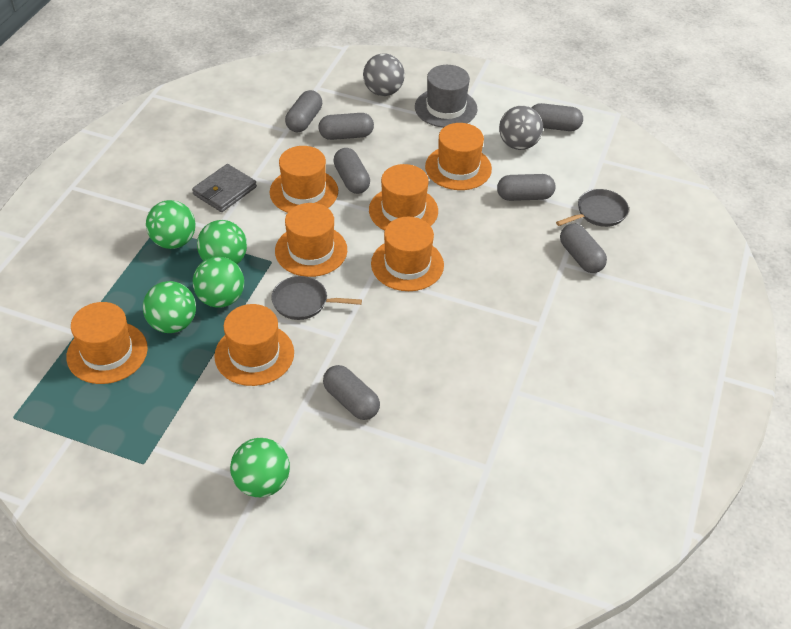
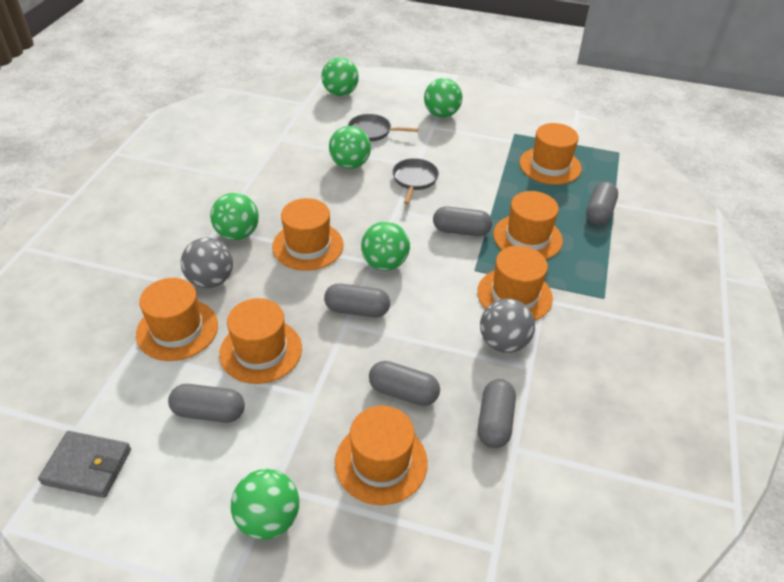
green ball: 5 -> 6
grey capsule: 7 -> 6
grey hat: 1 -> 0

